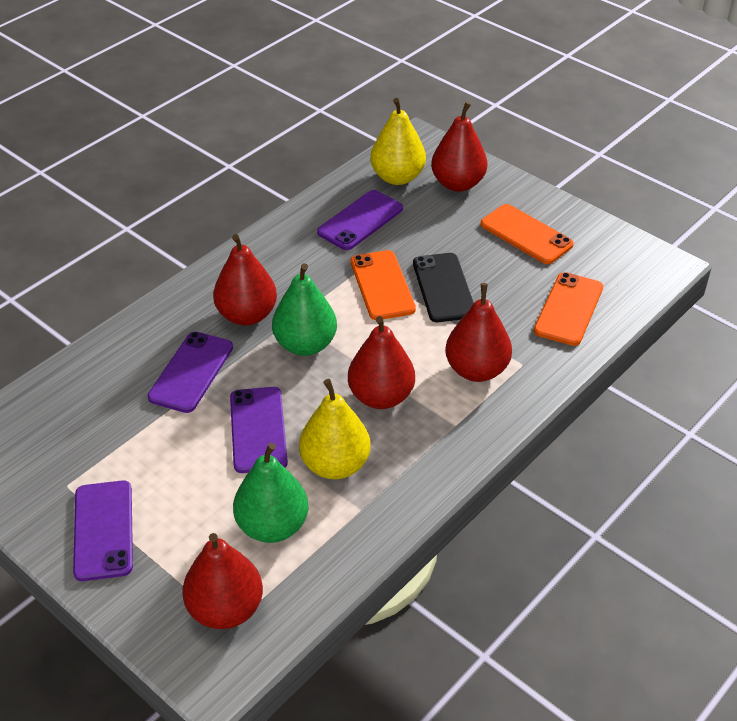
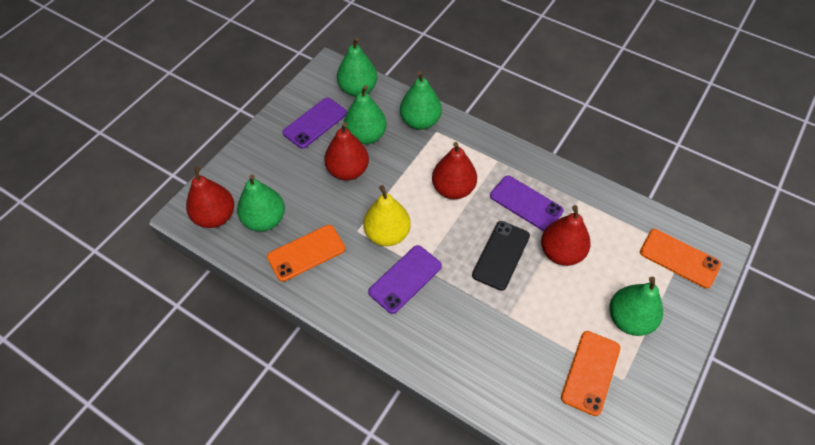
green pear: 2 -> 5
purple phone: 4 -> 3
red pear: 5 -> 4
yellow pear: 2 -> 1

